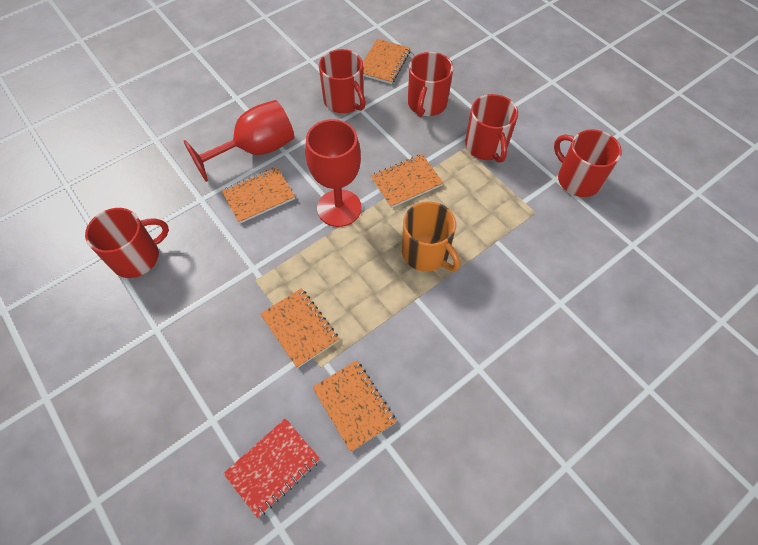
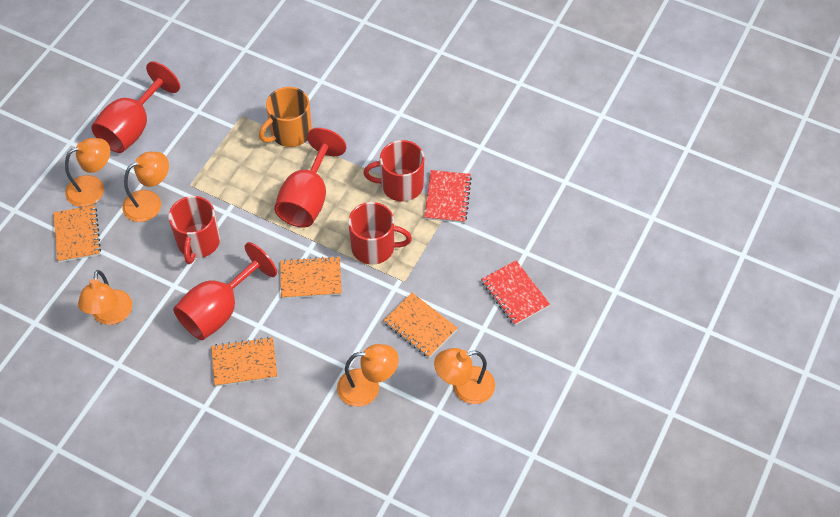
orange lamp: 0 -> 5
orange notebook: 5 -> 4
red goblet: 2 -> 3
red mug: 5 -> 3
red notebook: 1 -> 2

